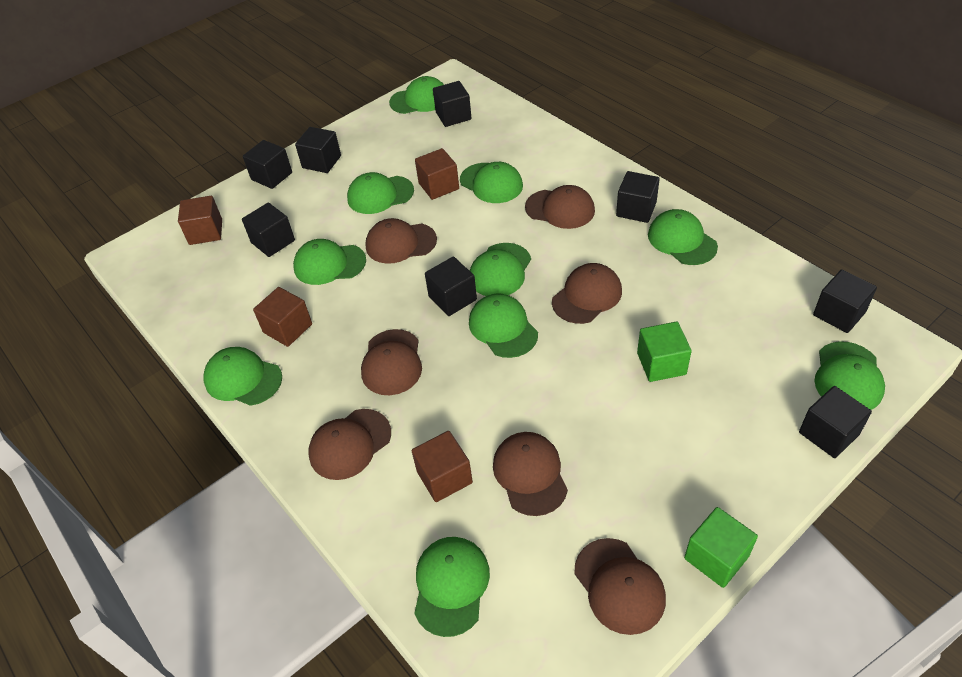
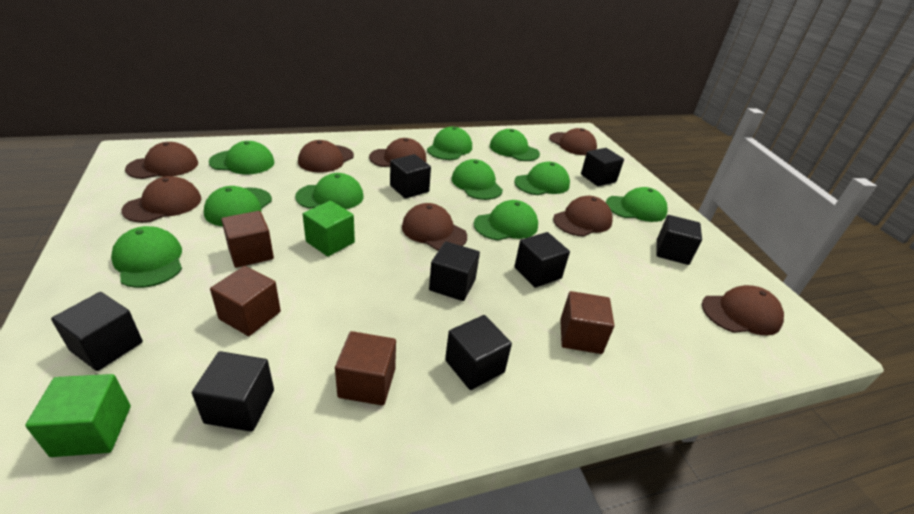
brown cap: 7 -> 8

